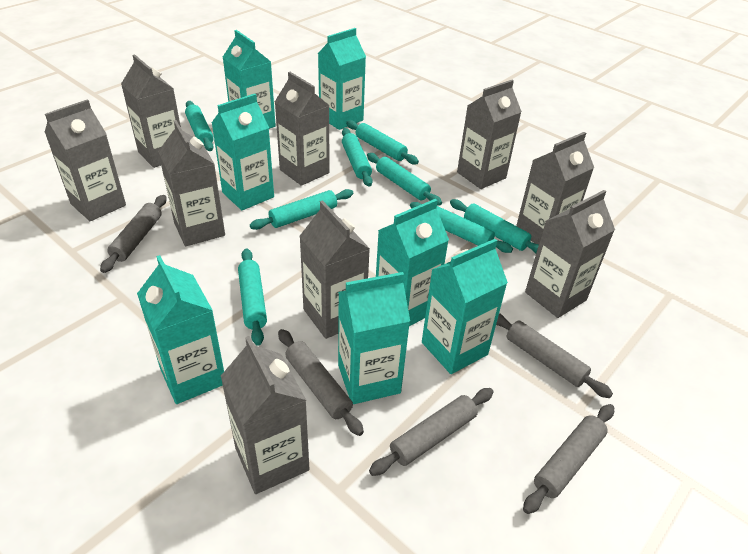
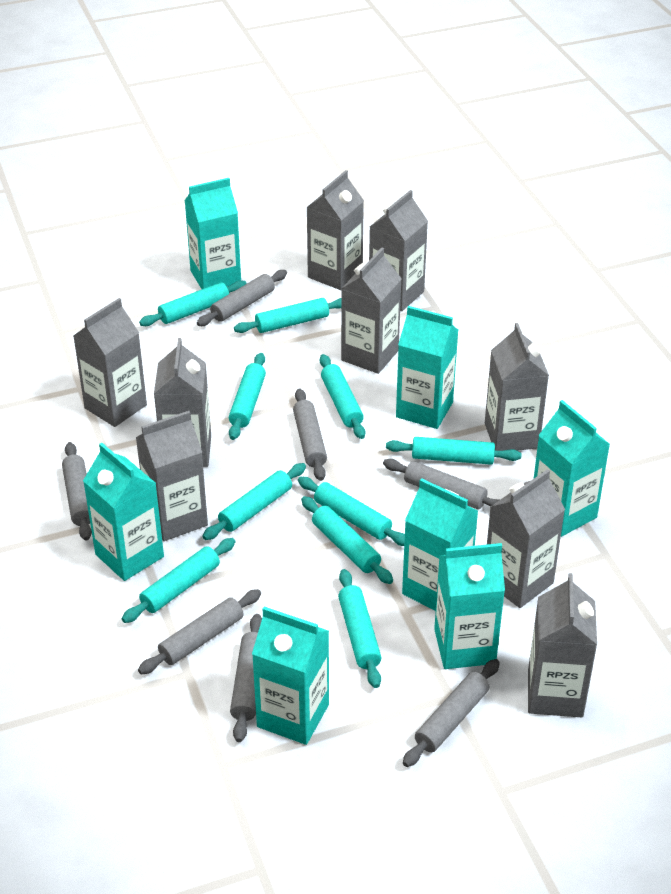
grey rolling pin: 5 -> 7
turquoise rolling pin: 8 -> 10

